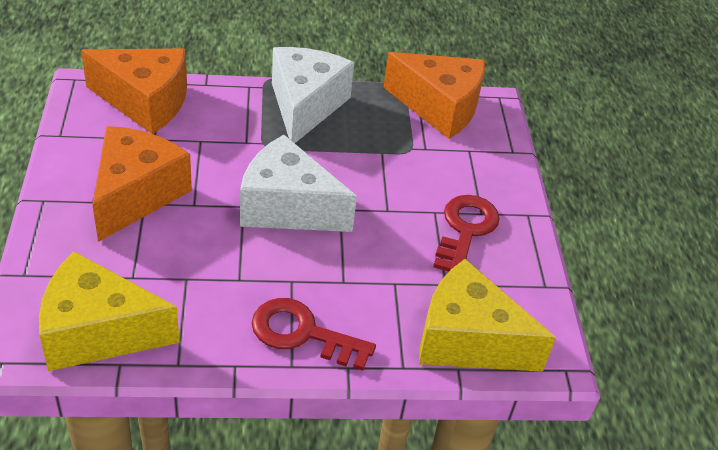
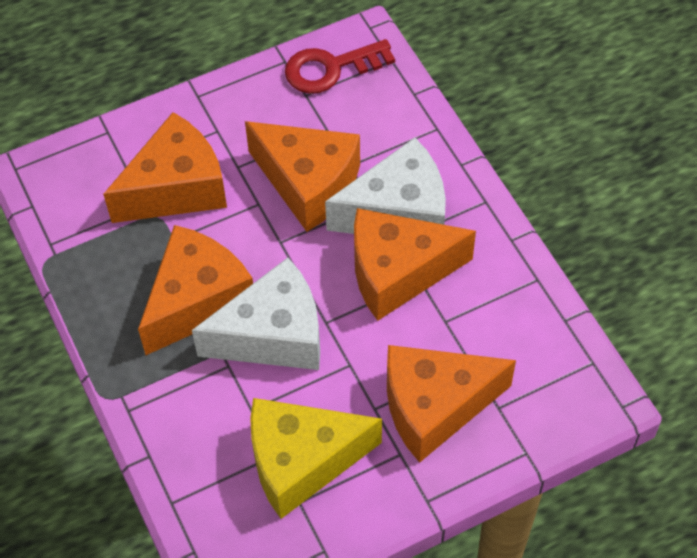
orange cheese: 3 -> 5
red key: 2 -> 1
yellow cheese: 2 -> 1

